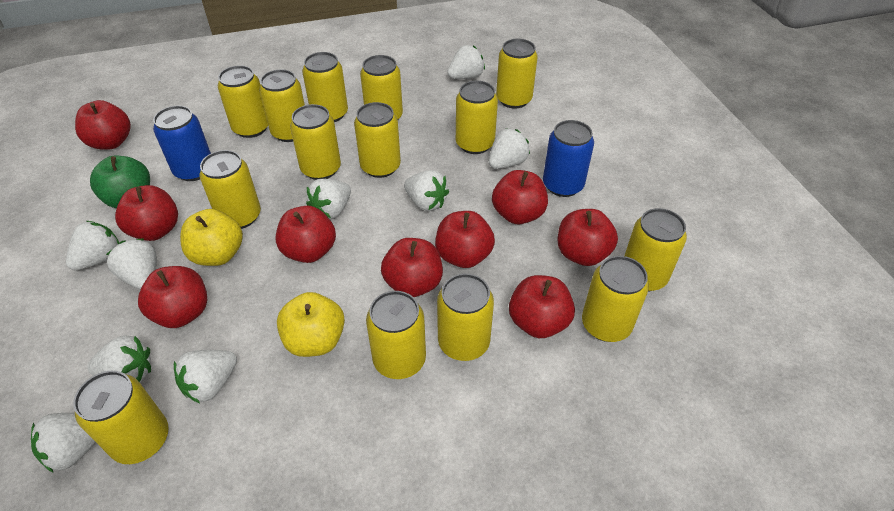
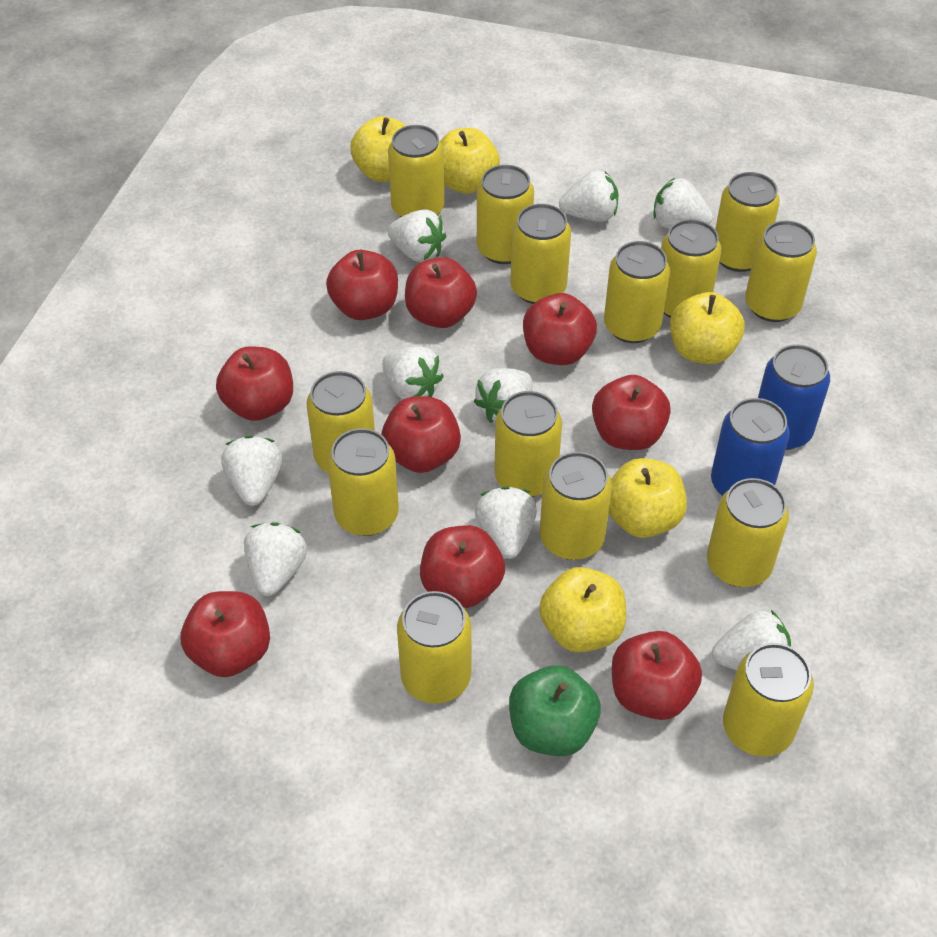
yellow apple: 2 -> 5

